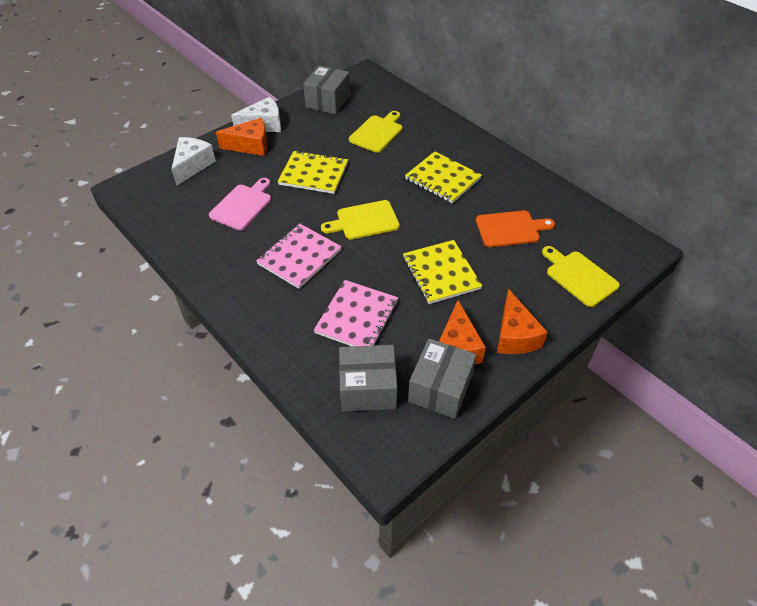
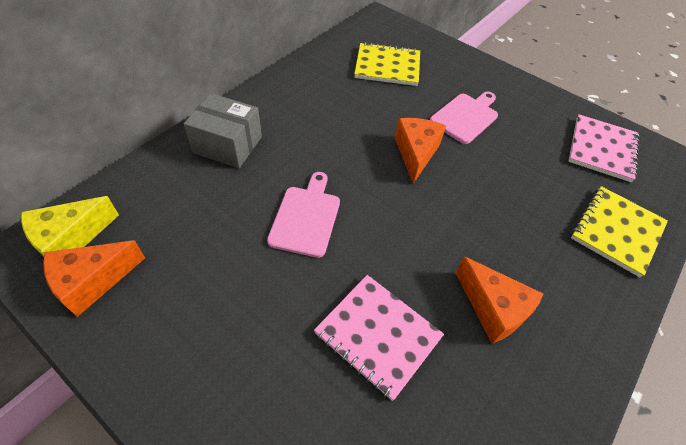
grey box: 3 -> 1
orange cutting board: 1 -> 0
pink cutting board: 1 -> 2
white cheese: 2 -> 0
yellow cheese: 0 -> 1
yellow cutting board: 3 -> 0
yellow notebook: 3 -> 2

